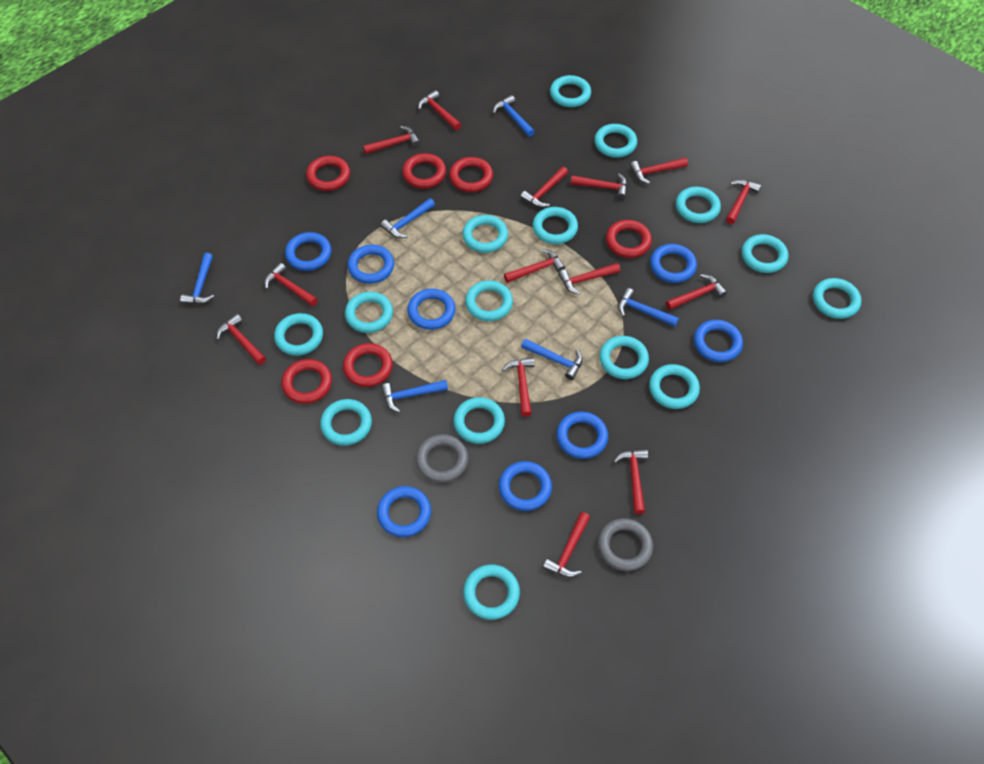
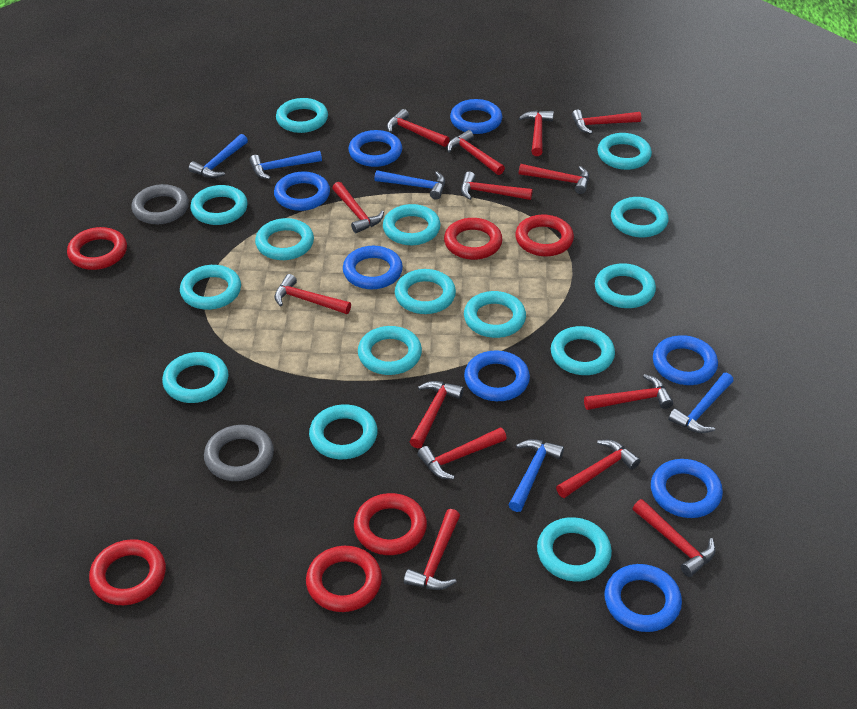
blue hammer: 6 -> 5

